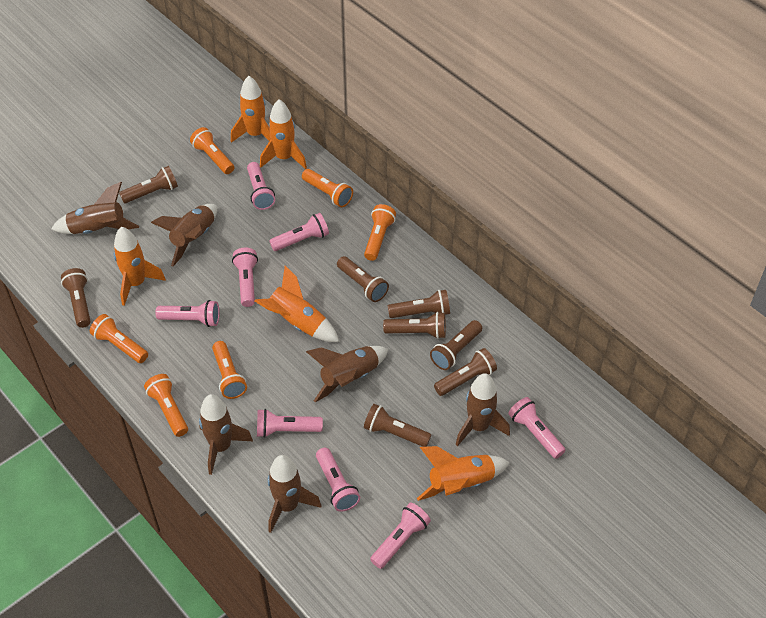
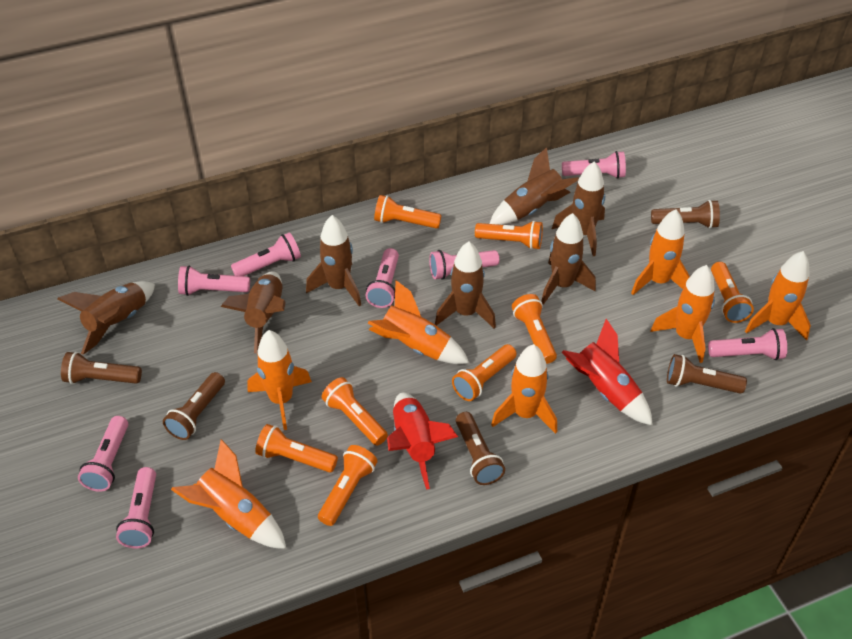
brown flashlight: 8 -> 5
brown rocket: 6 -> 7
orange flashlight: 6 -> 8
orange rocket: 5 -> 7
red rocket: 0 -> 2

